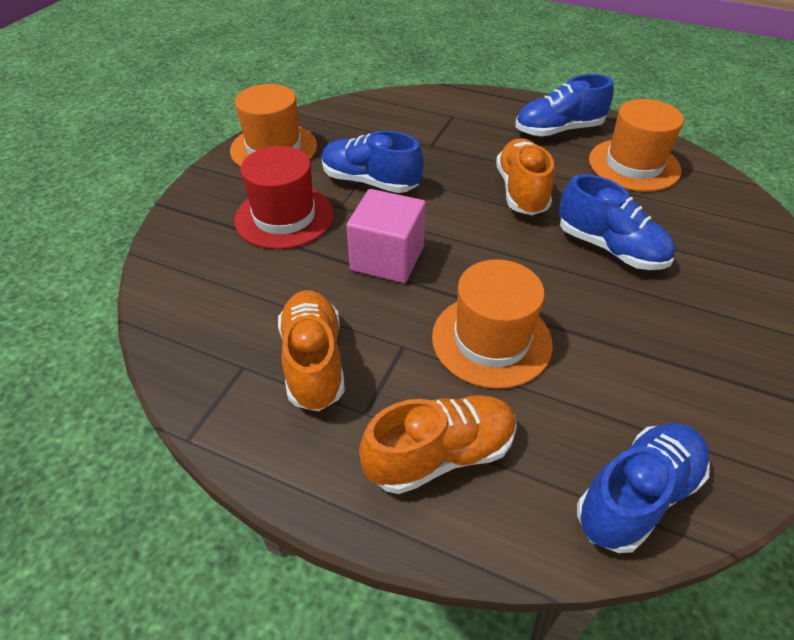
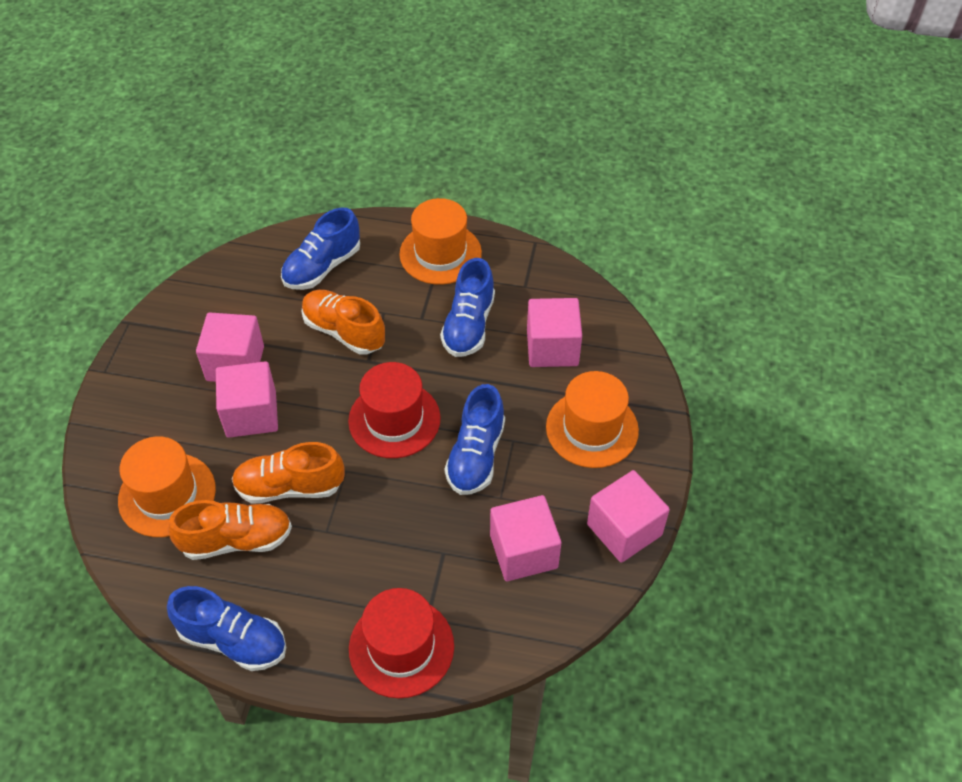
pink cube: 1 -> 5
red hat: 1 -> 2

